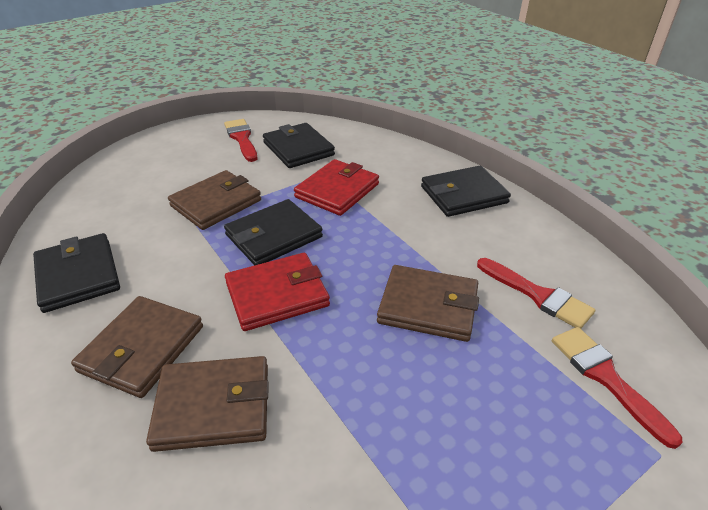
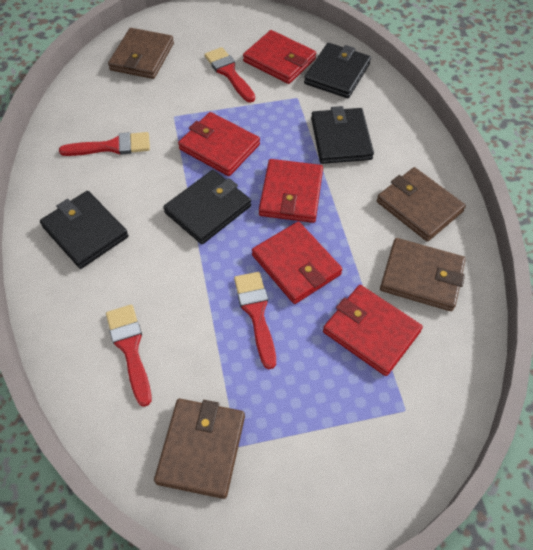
red brush: 3 -> 4
red wallet: 2 -> 5

